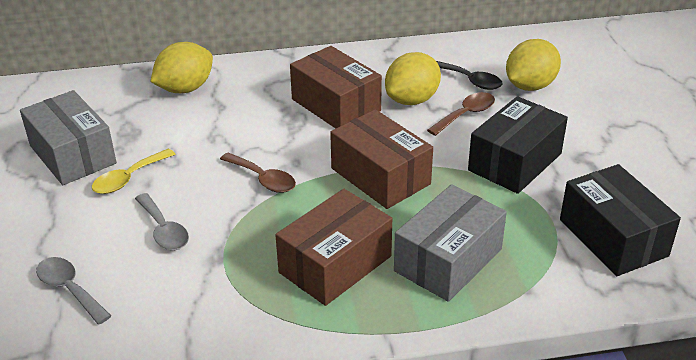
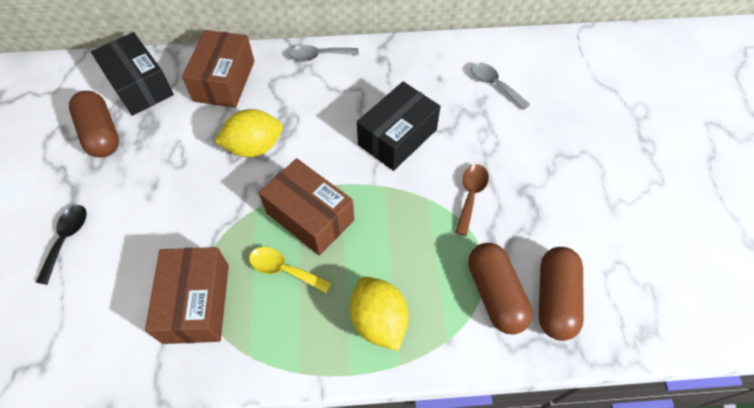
brown capsule: 0 -> 3
brown spoon: 2 -> 1
grey box: 2 -> 0
yellow lemon: 3 -> 2

